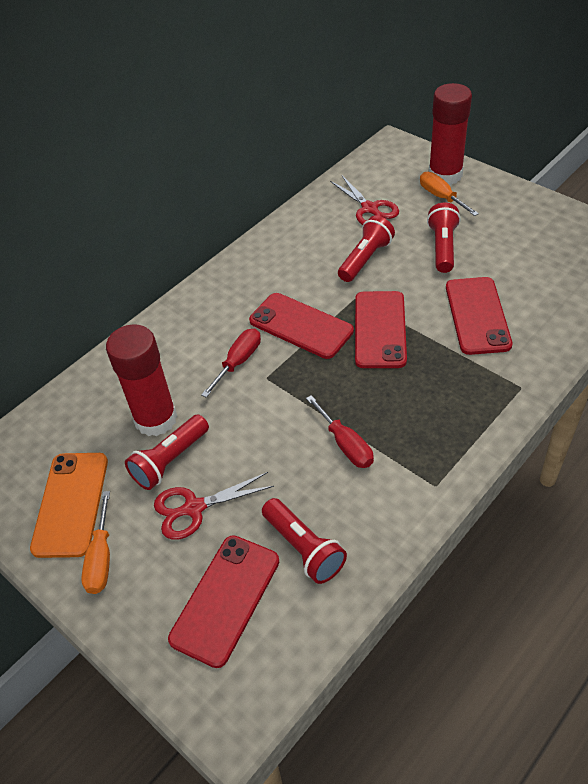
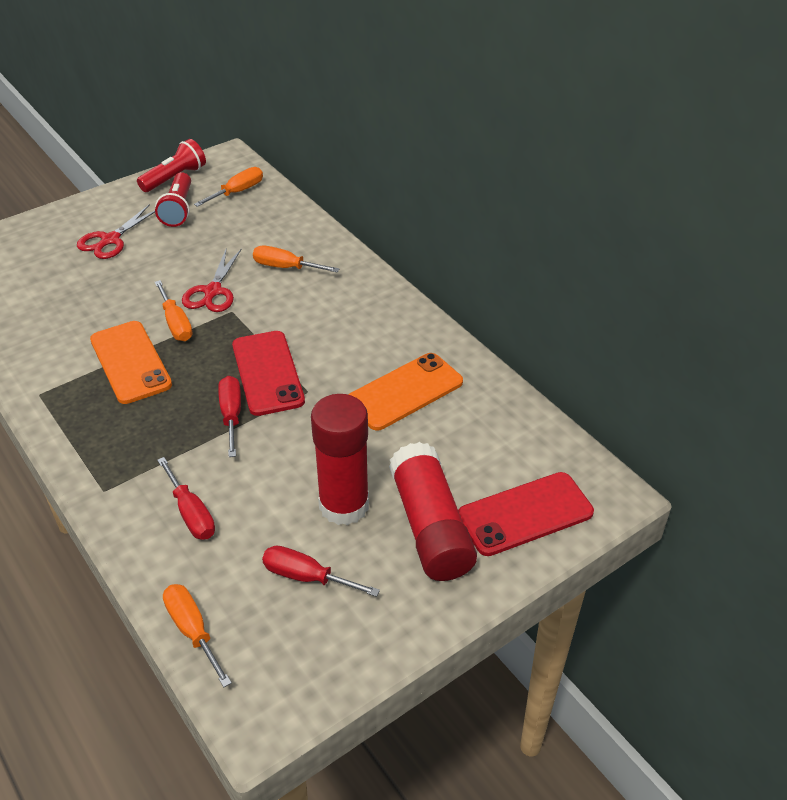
orange phone: 1 -> 2
orange screwdriver: 2 -> 4
red flashlight: 4 -> 2
red phone: 4 -> 2
red screwdriver: 2 -> 3

